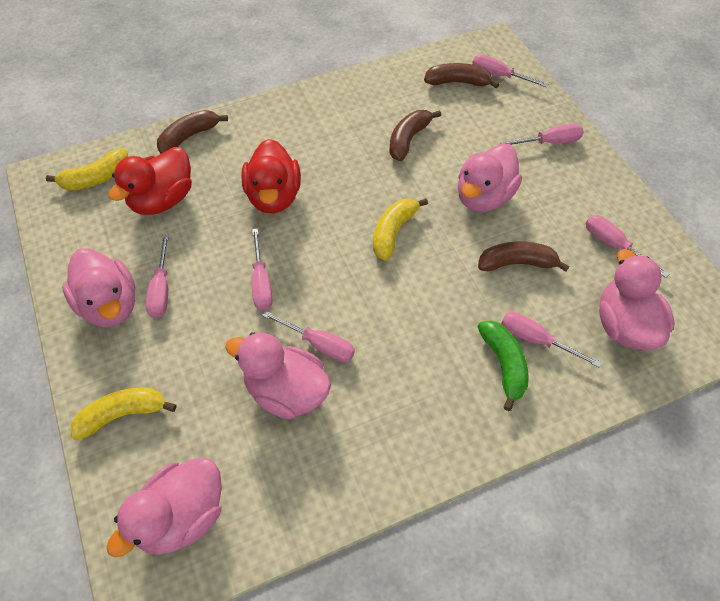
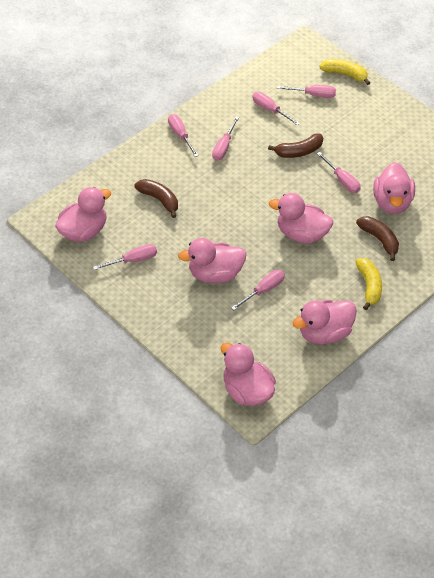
brown banana: 4 -> 3
green banana: 1 -> 0
pink duck: 5 -> 6
red duck: 2 -> 0
yellow banana: 3 -> 2

